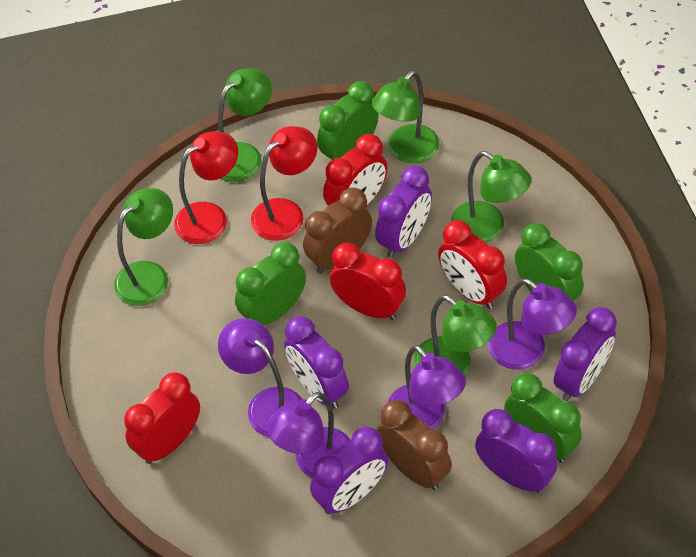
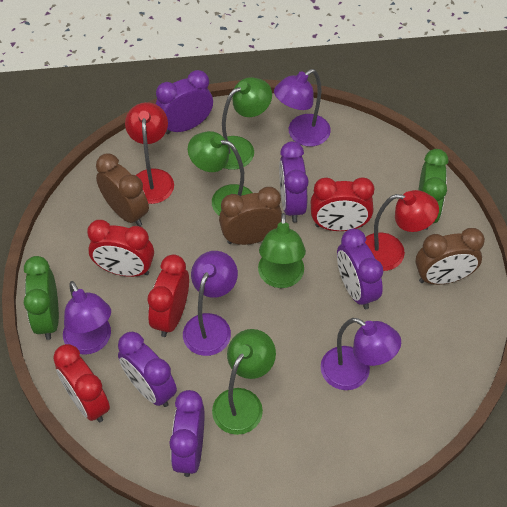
brown clock: 2 -> 3
green clock: 4 -> 2
green lamp: 5 -> 4

